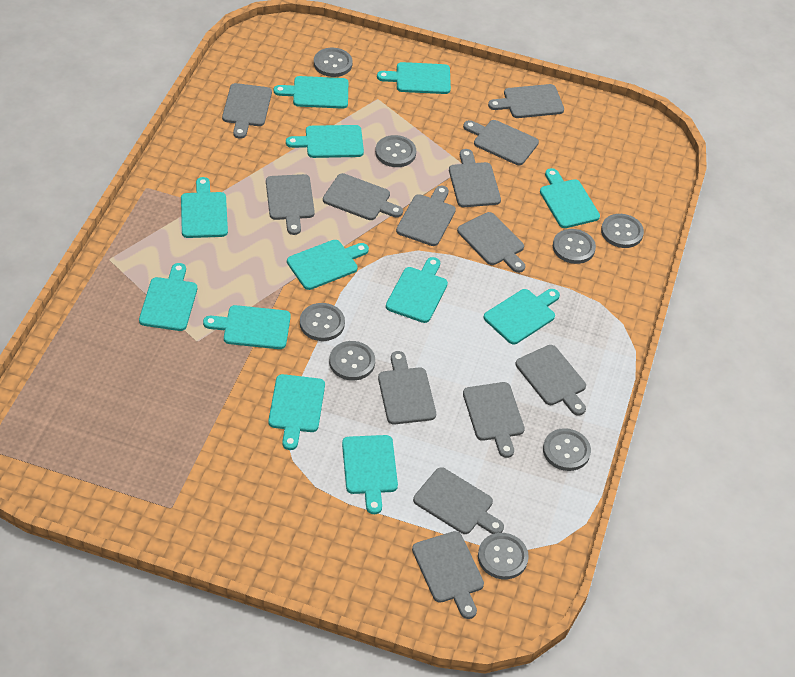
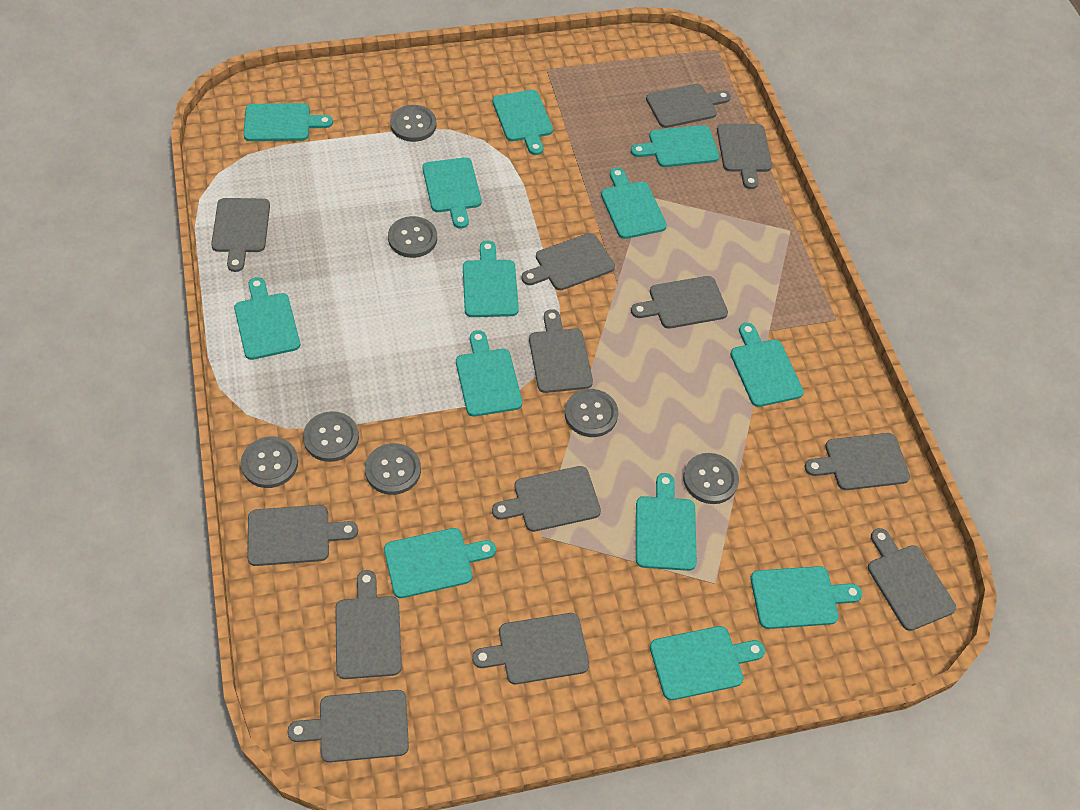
grey button: 8 -> 7
turquoise cutting board: 12 -> 13

